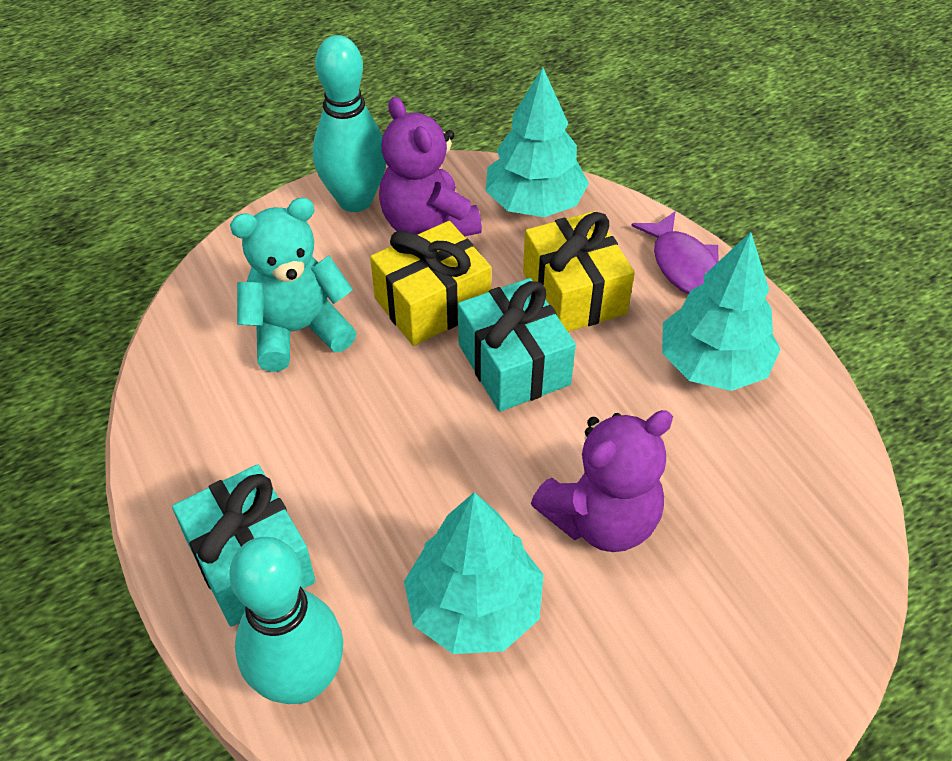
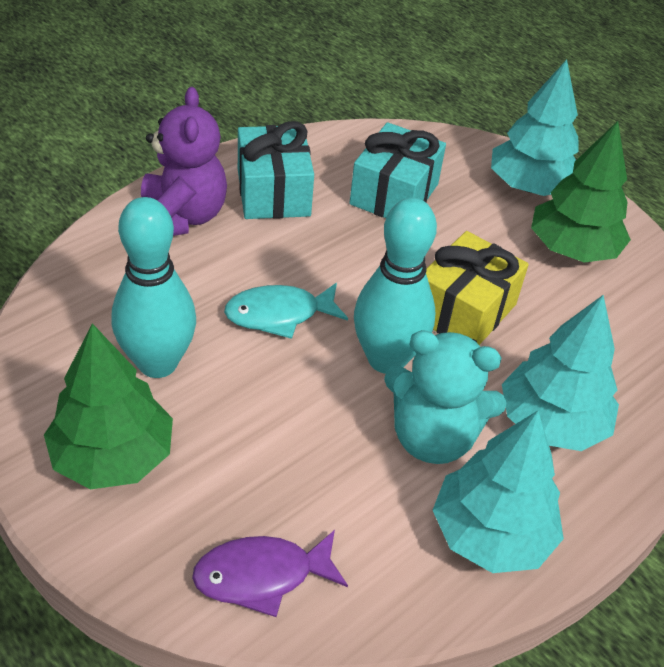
green tree: 0 -> 2
purple teddy bear: 2 -> 1
turquoise fish: 0 -> 1
yellow gift: 2 -> 1

